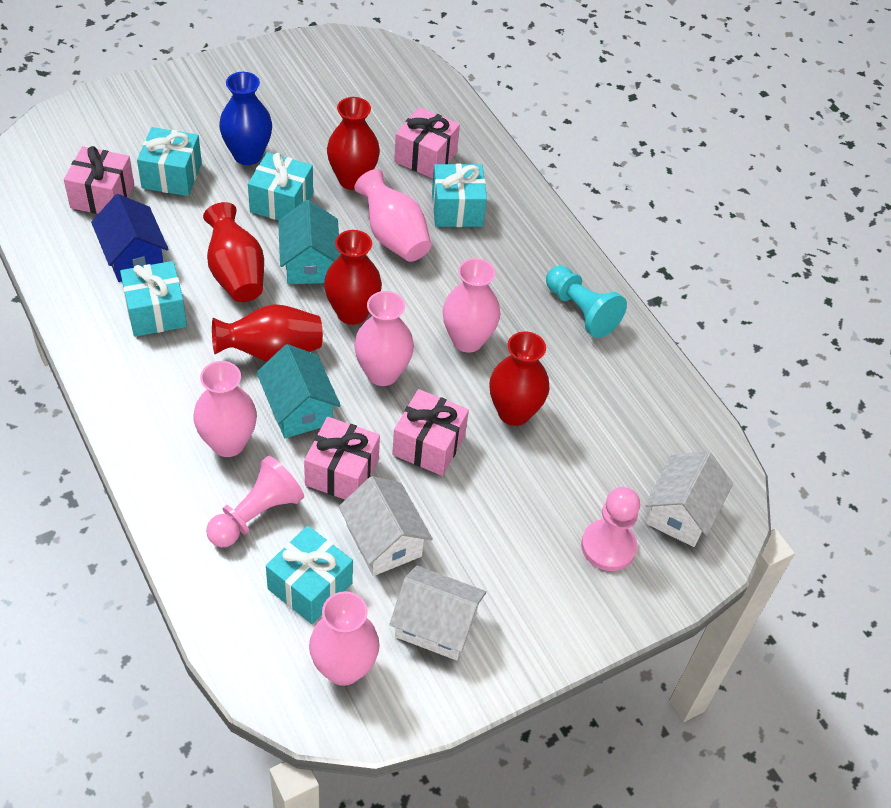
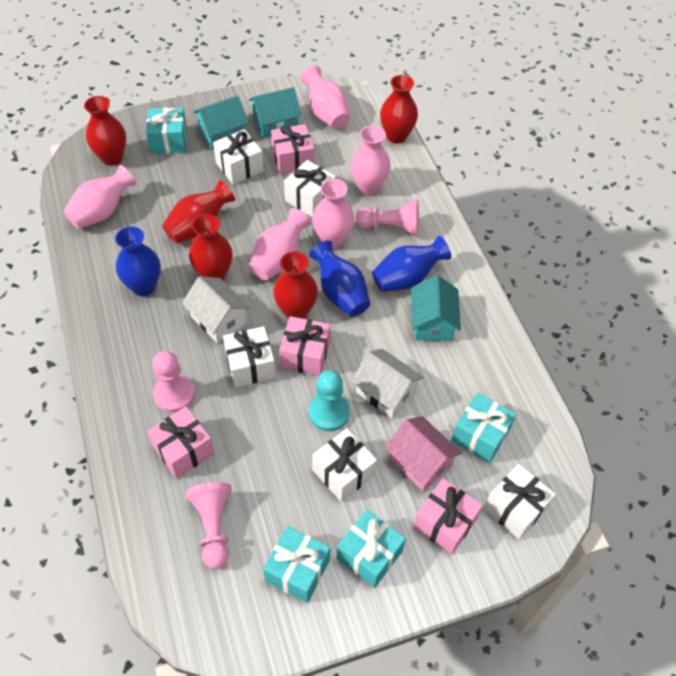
blue house: 1 -> 0
blue vase: 1 -> 3
pink house: 0 -> 1
pink pawn: 2 -> 3
turquoise gift: 5 -> 4
turquoise house: 2 -> 3
white gift: 0 -> 5
white house: 3 -> 2

